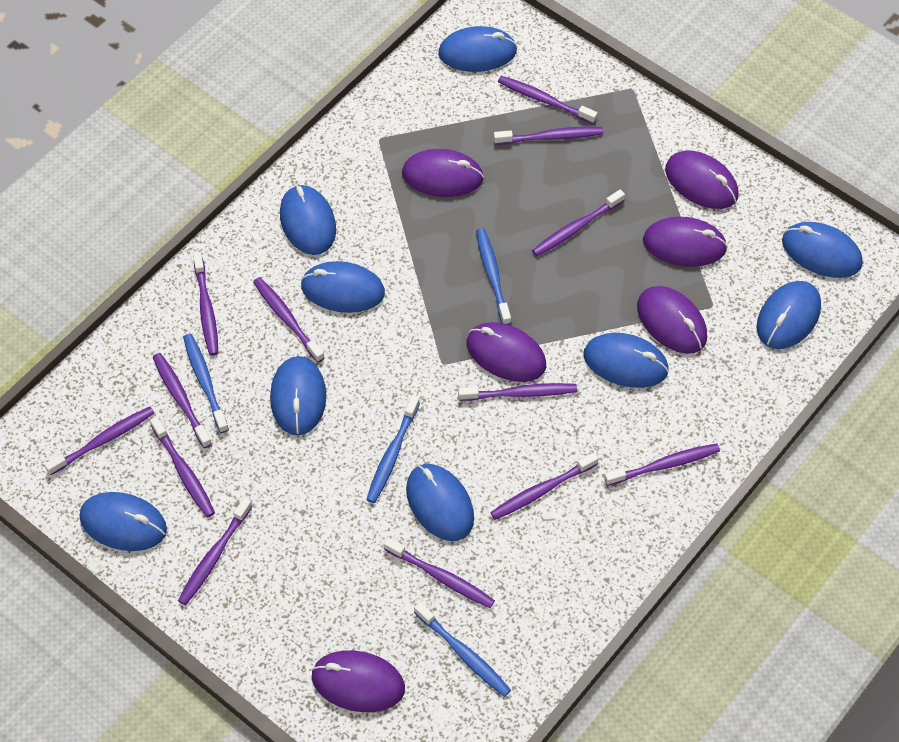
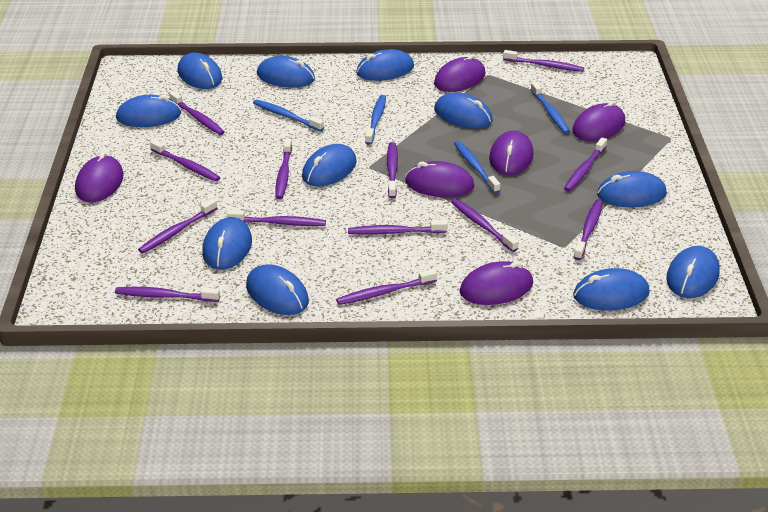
blue mouse: 9 -> 11

